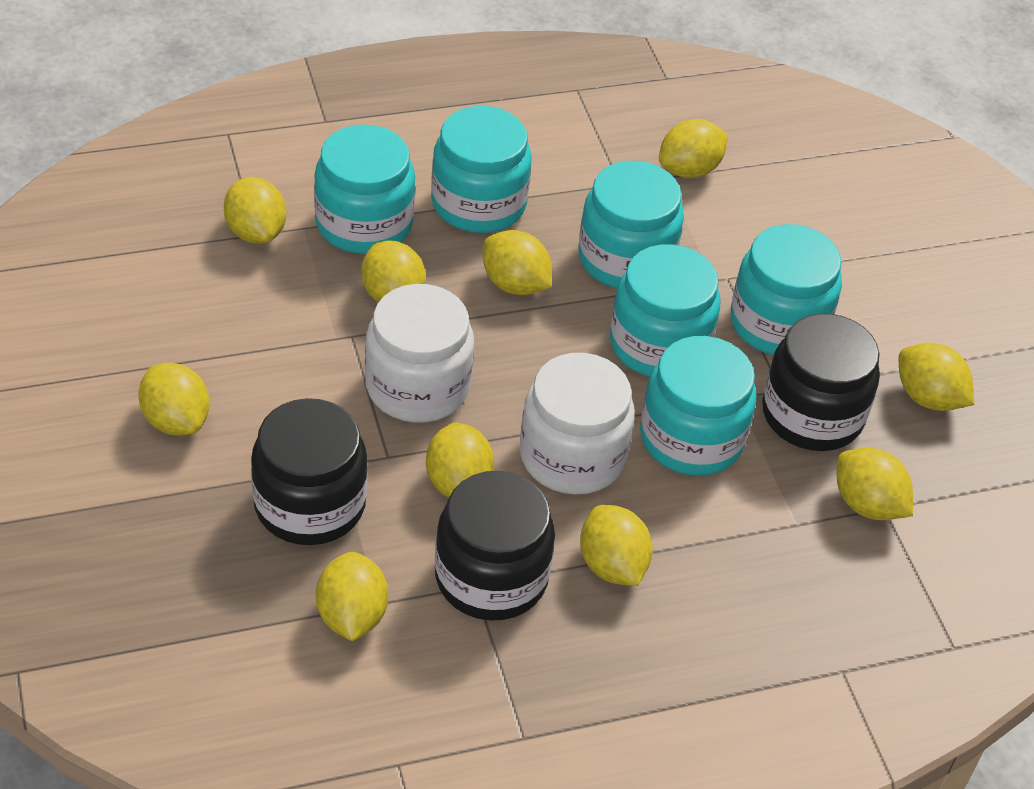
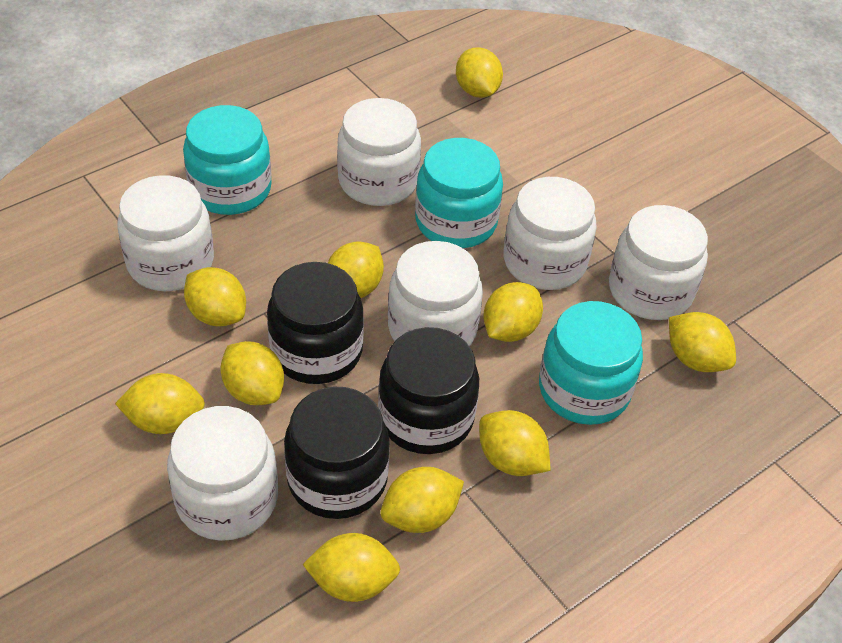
turquoise jar: 6 -> 3
white jar: 2 -> 6

